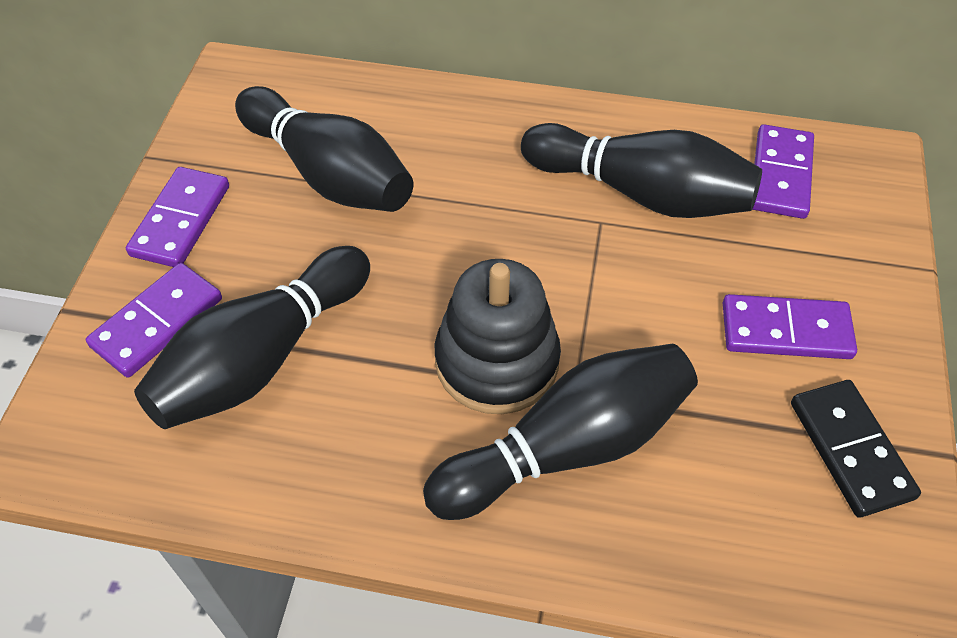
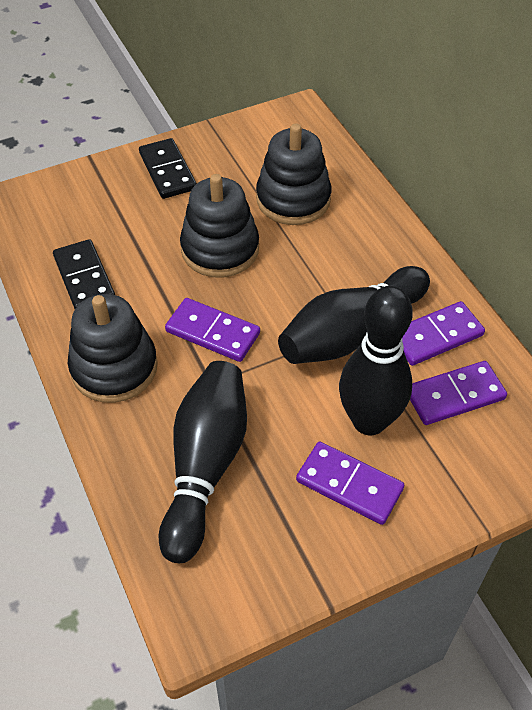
black bowling pin: 4 -> 3
black domino: 1 -> 2
black stacking toy: 1 -> 3

